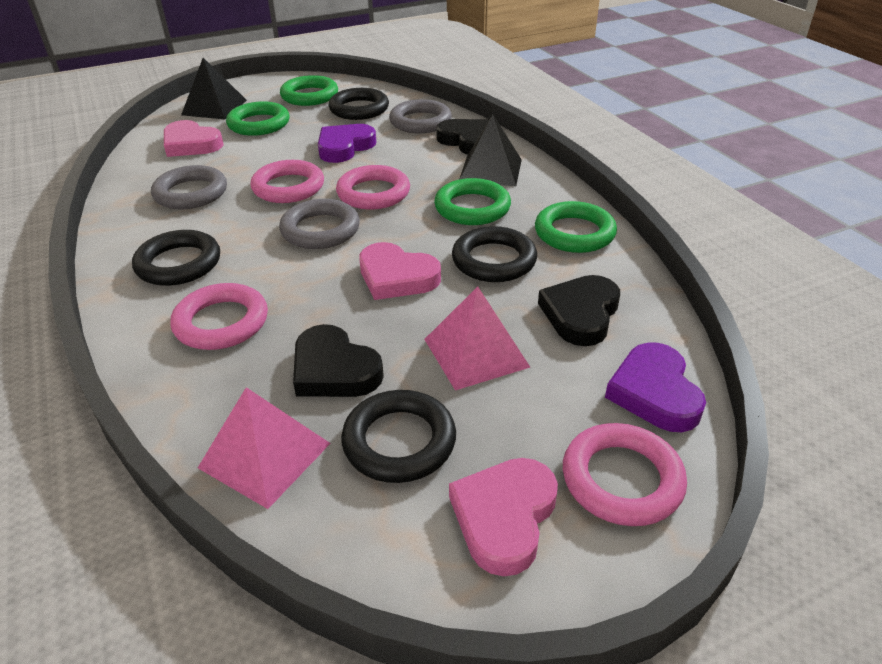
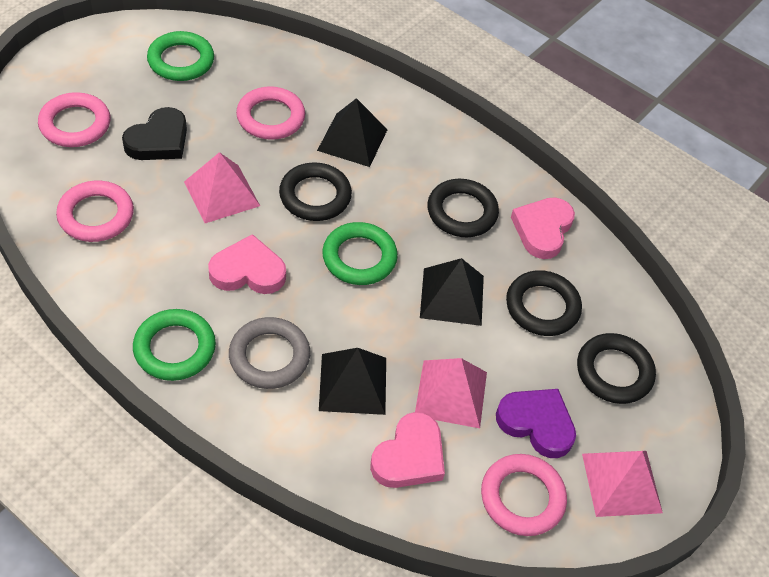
black heart: 3 -> 1
black pyramid: 2 -> 3
green ring: 4 -> 3
grey ring: 3 -> 1
pink pyramid: 2 -> 3
purple heart: 2 -> 1

